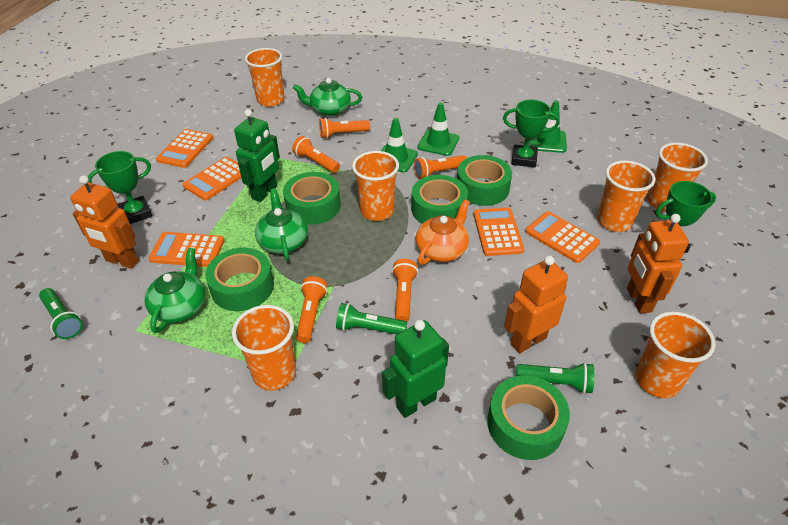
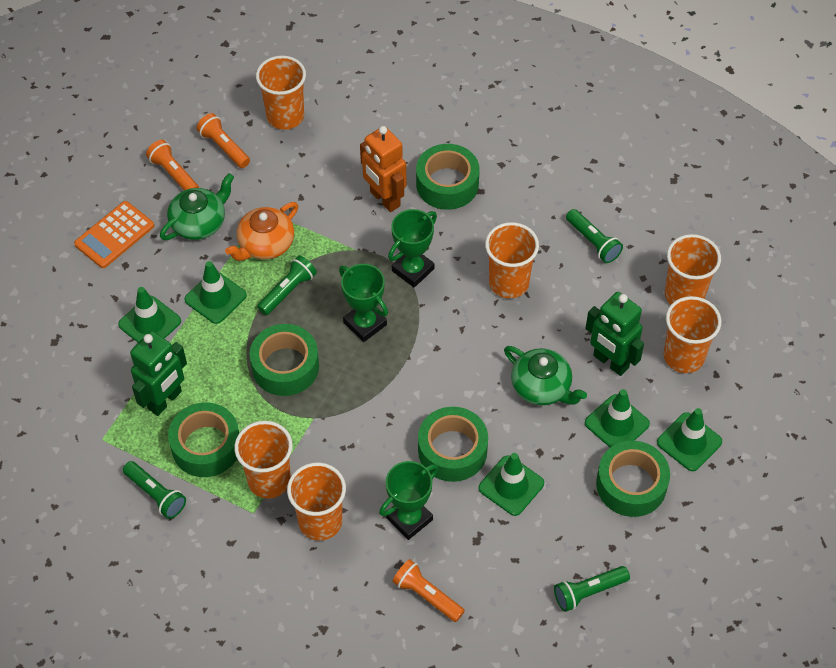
green flashlight: 3 -> 4
green teapot: 3 -> 2
green traffic cone: 3 -> 5
orange calculator: 5 -> 1
orange flashlight: 5 -> 3
orange robot: 3 -> 1

